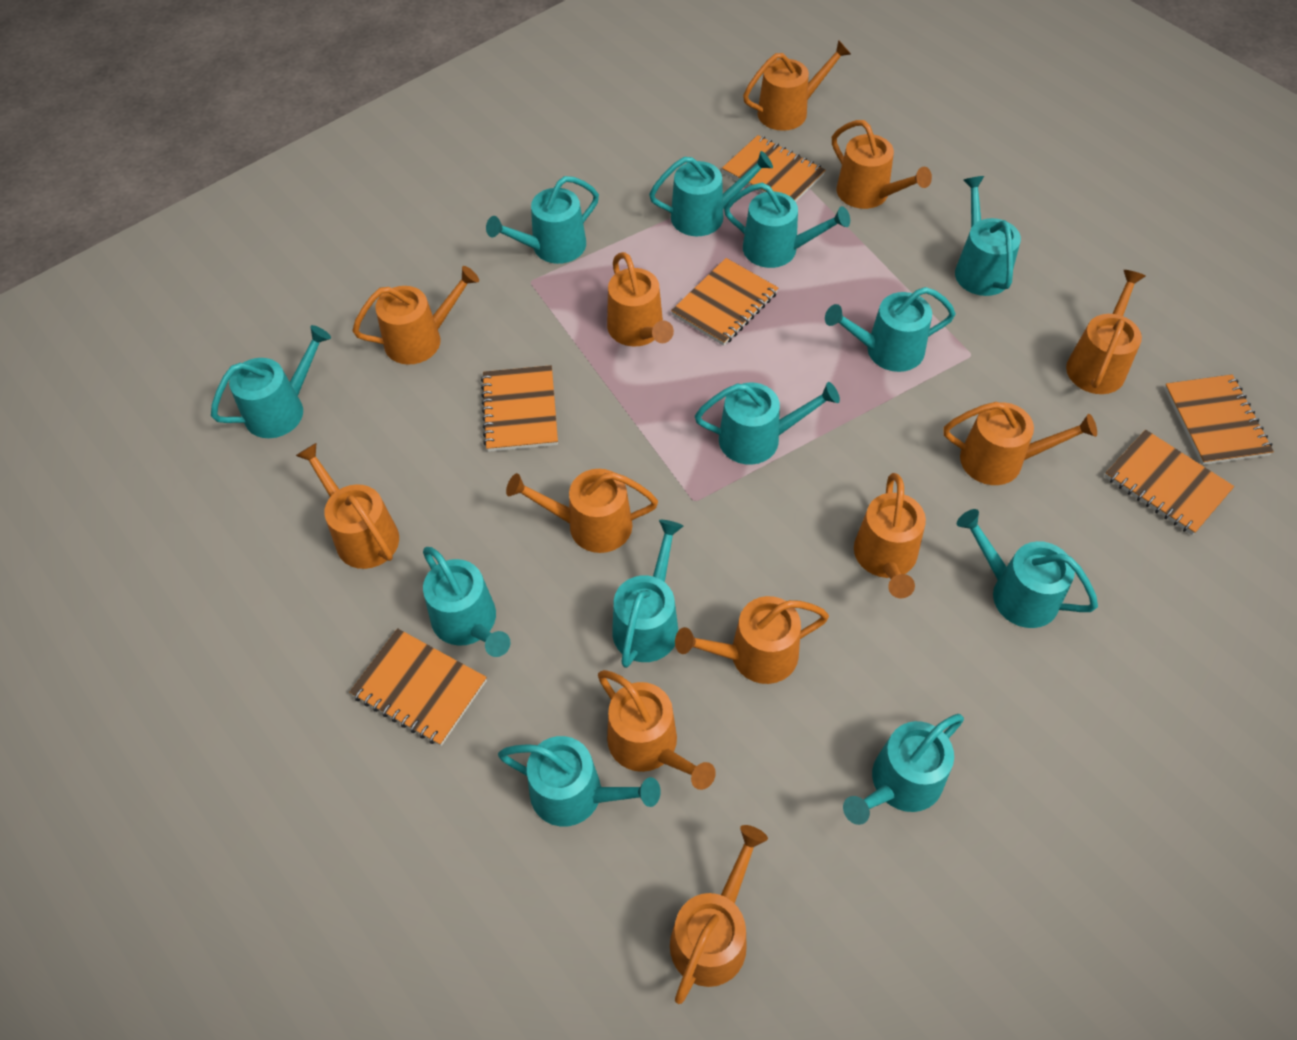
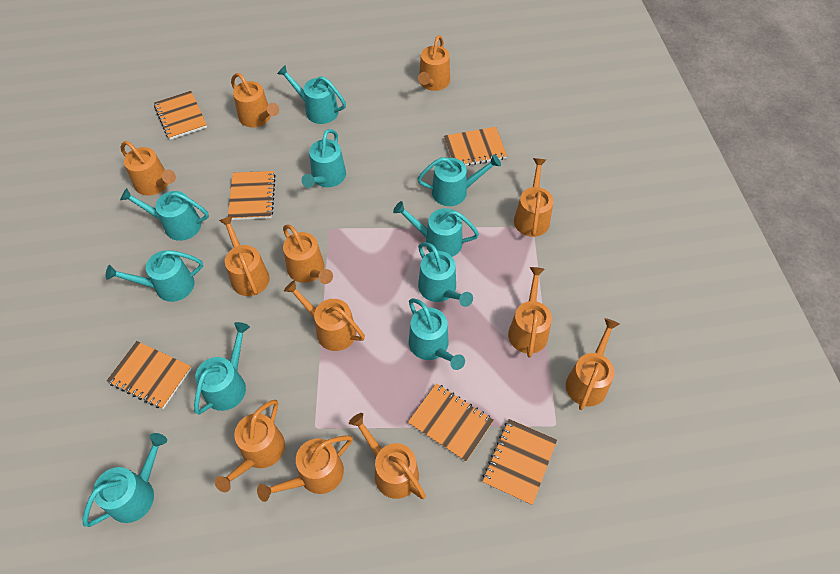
turquoise watering can: 12 -> 10

